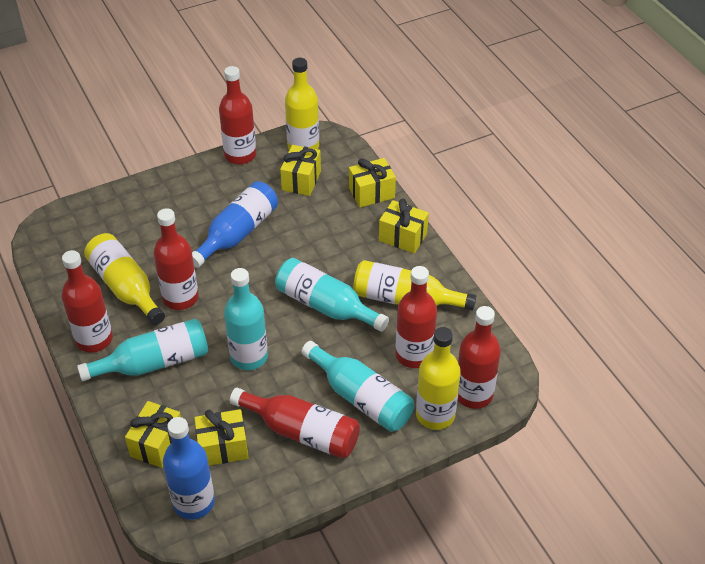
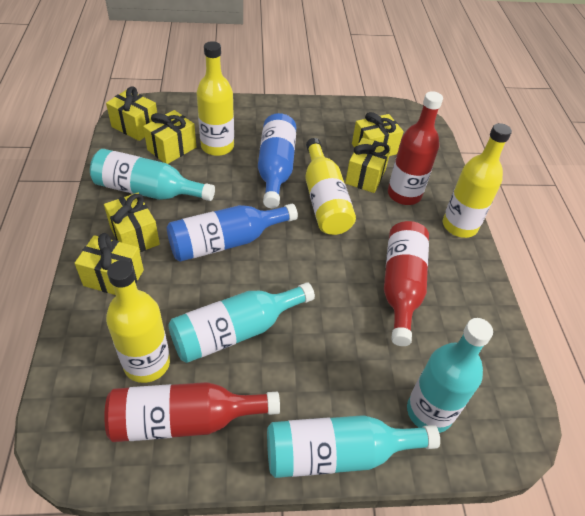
red bottle: 6 -> 3
yellow gift: 5 -> 6

